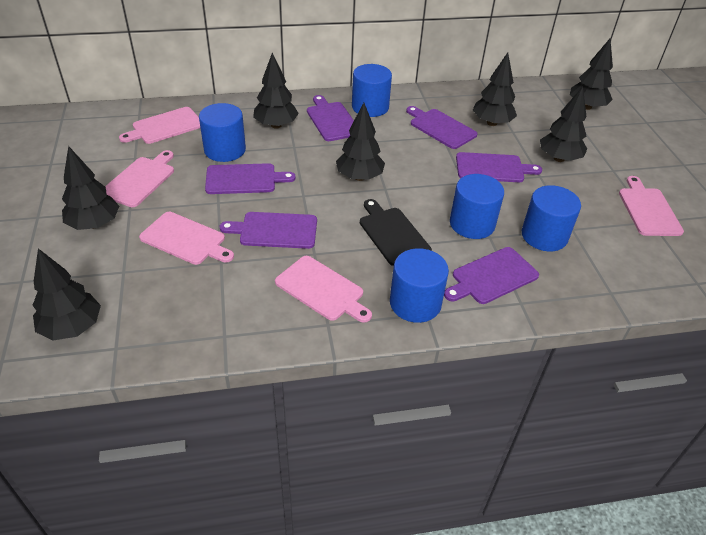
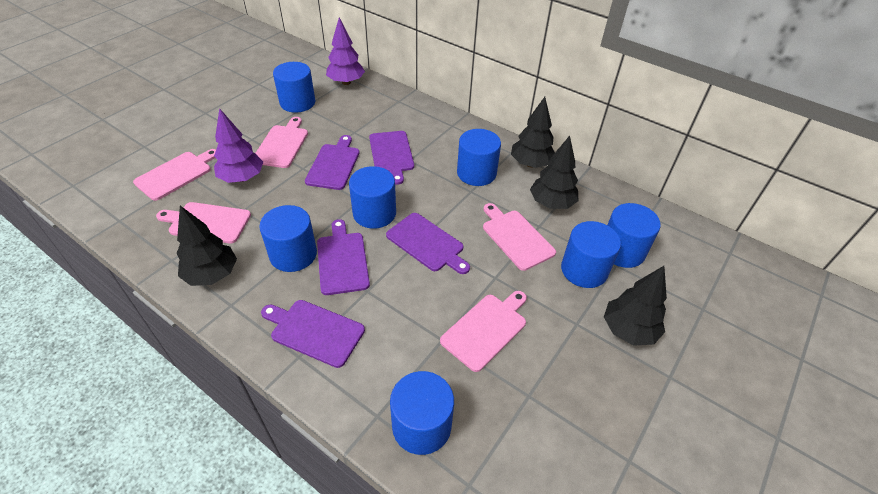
black cutting board: 1 -> 0
black tree: 7 -> 4
blue cylinder: 5 -> 7
purple cutting board: 6 -> 5
purple tree: 0 -> 2

